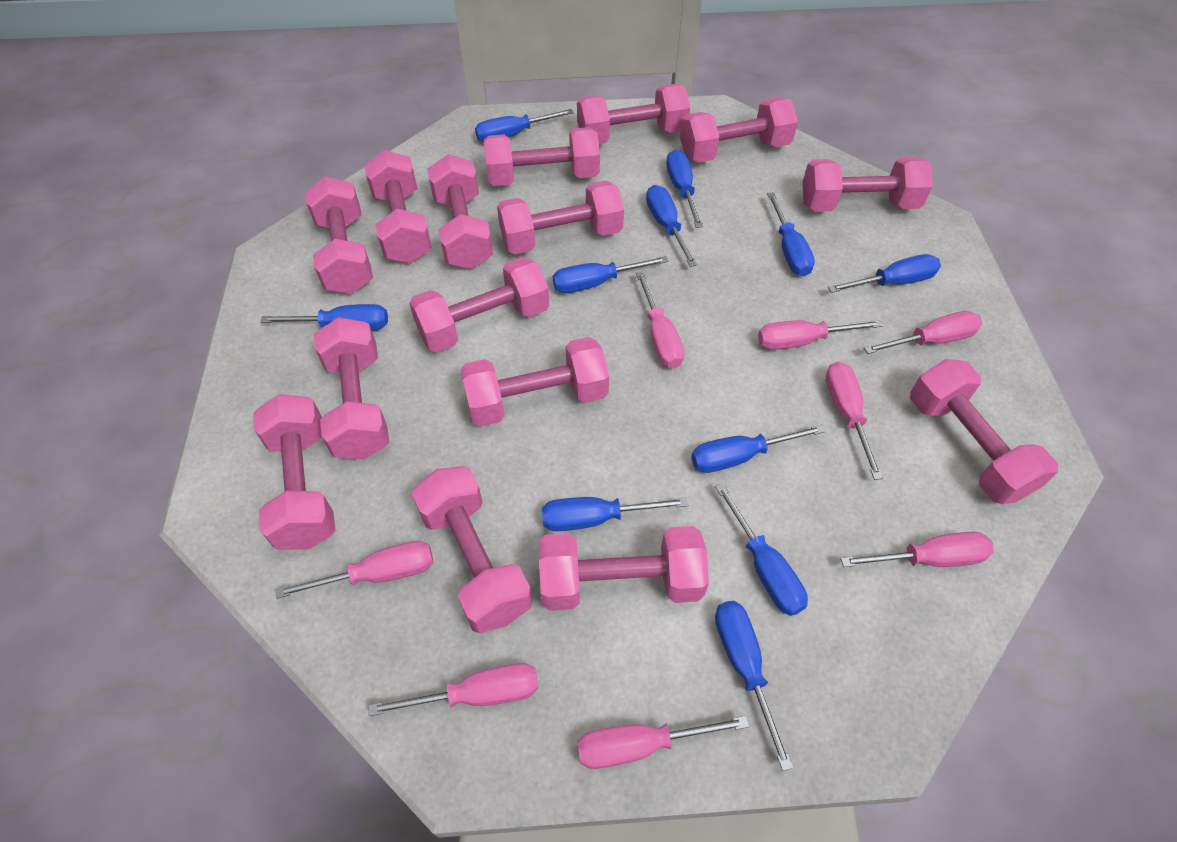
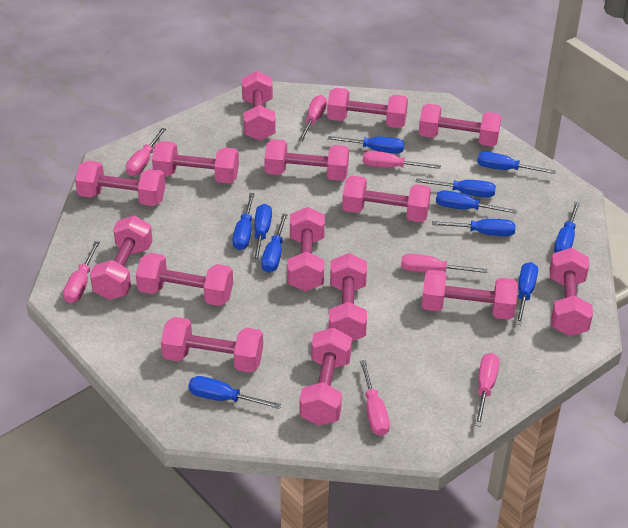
pink screwdriver: 8 -> 7

